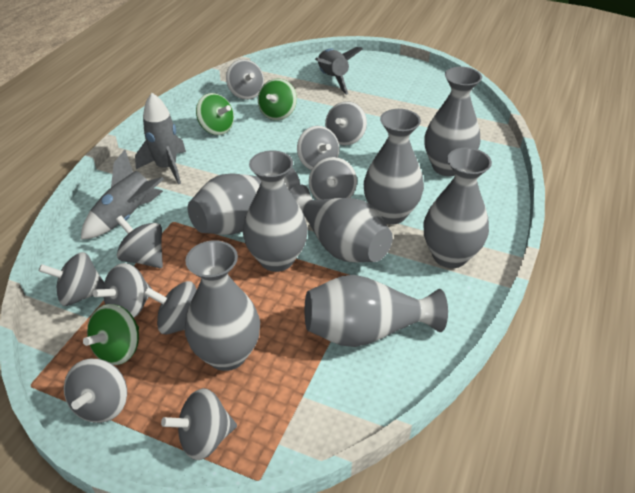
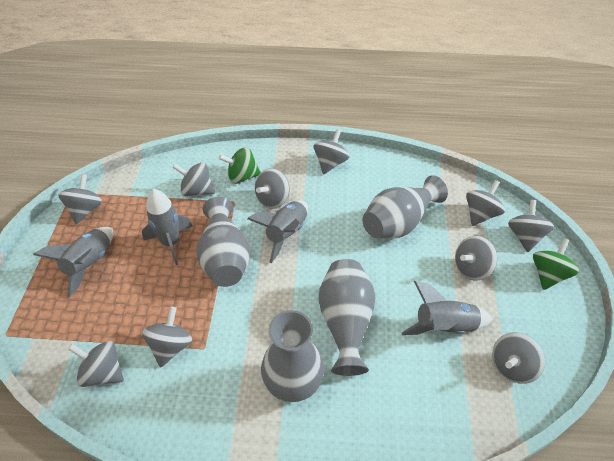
green spinning top: 3 -> 2
grey rocket: 3 -> 4
grey vase: 8 -> 4

